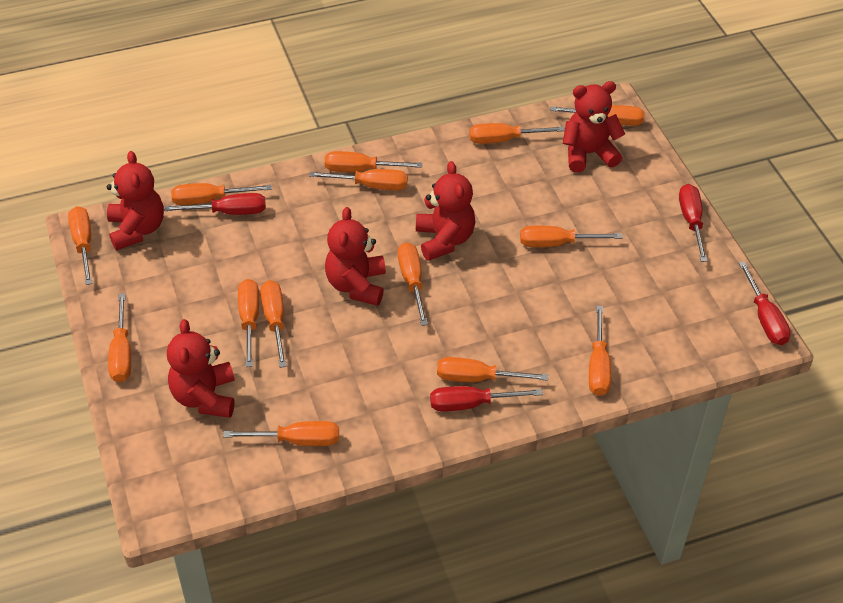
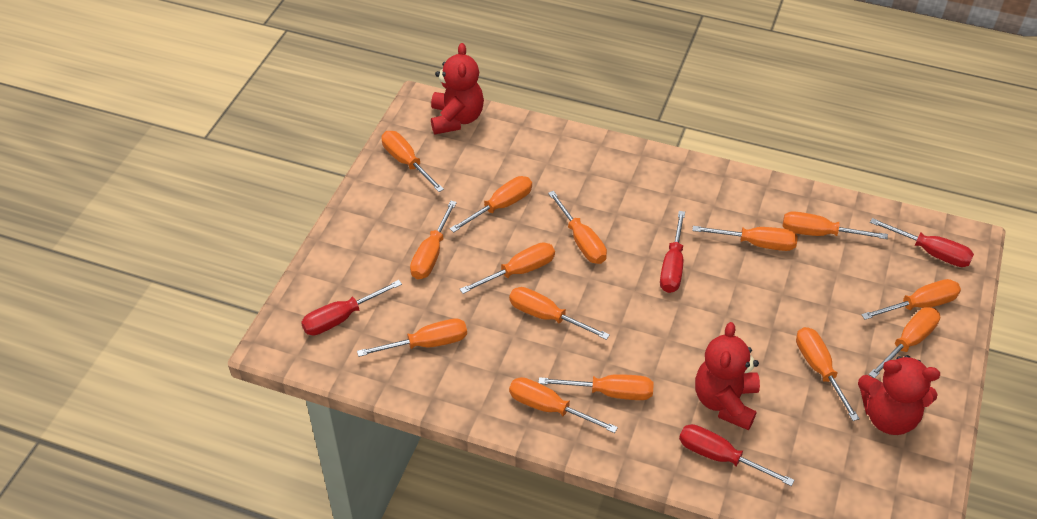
red teddy bear: 5 -> 3

